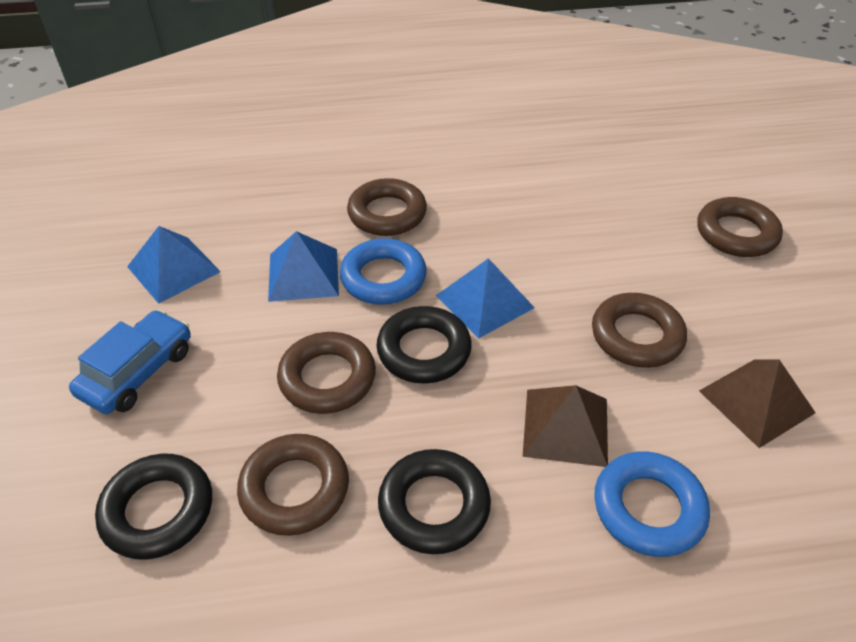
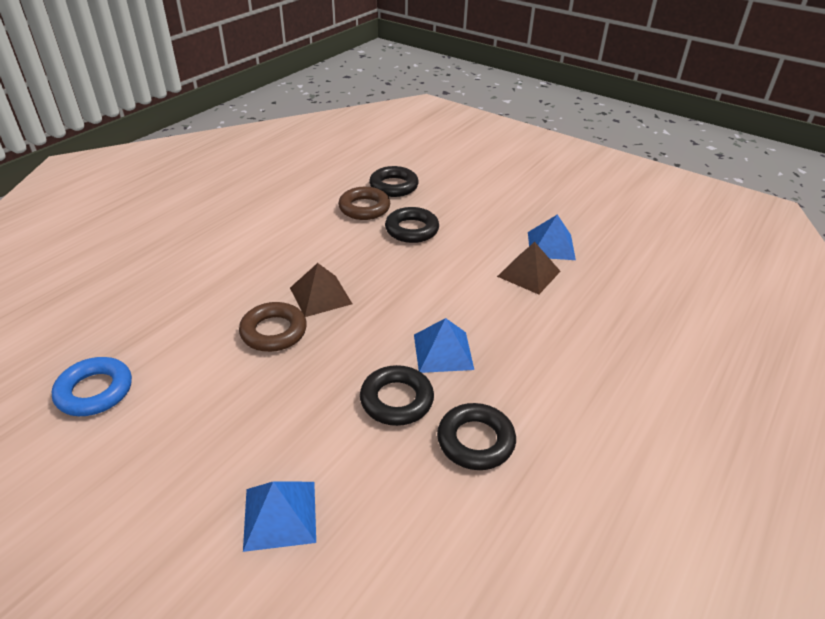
black ring: 3 -> 4
blue car: 1 -> 0
blue ring: 2 -> 1
brown ring: 5 -> 2

